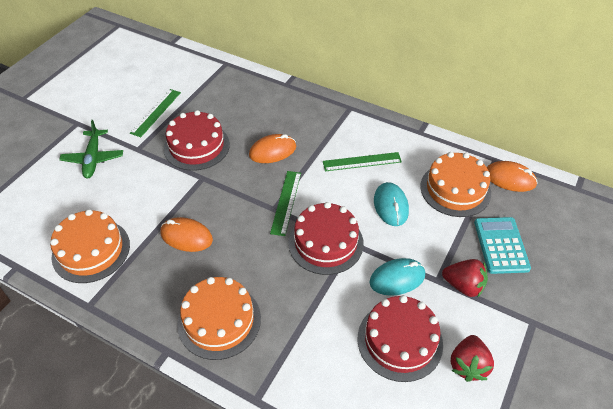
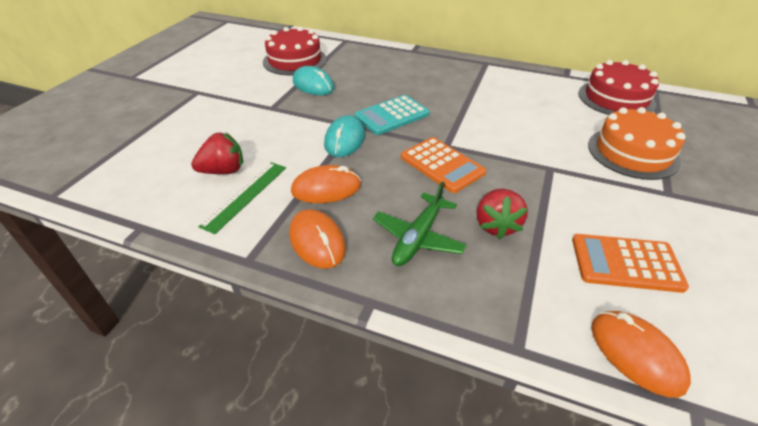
green ruler: 3 -> 1
orange cake: 3 -> 1
orange calculator: 0 -> 2
red cake: 3 -> 2

